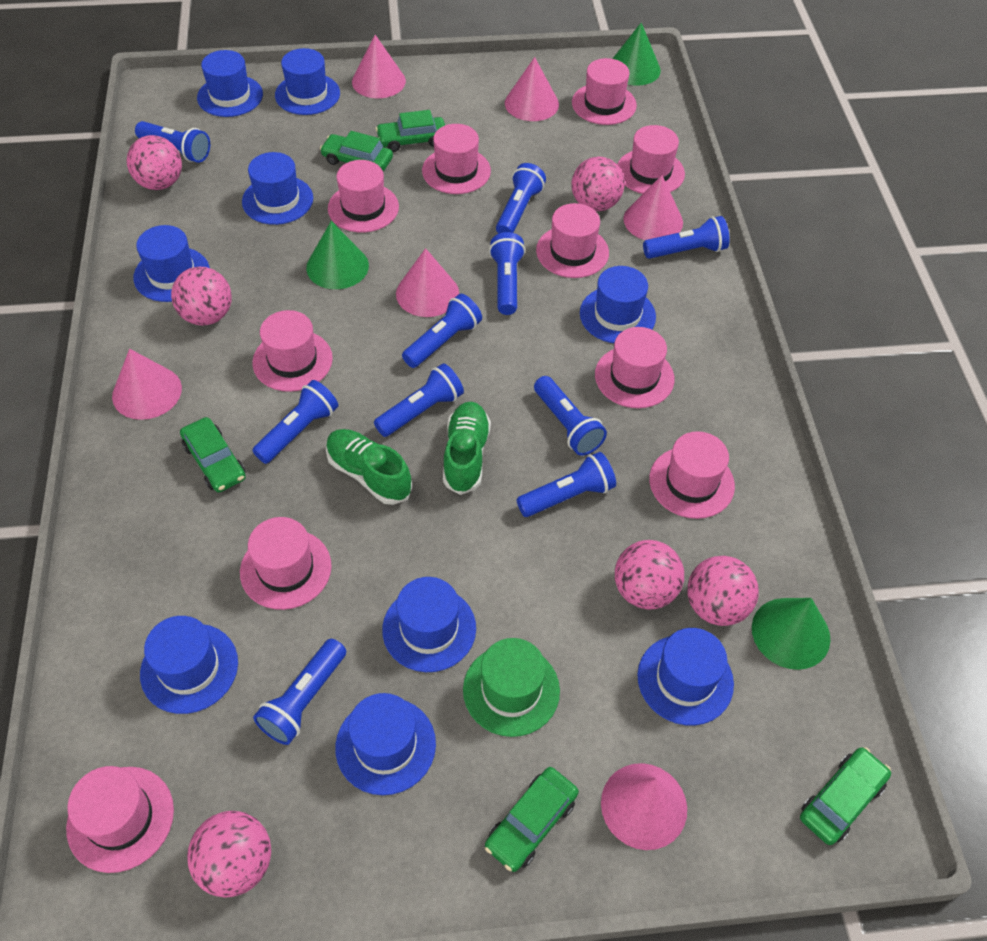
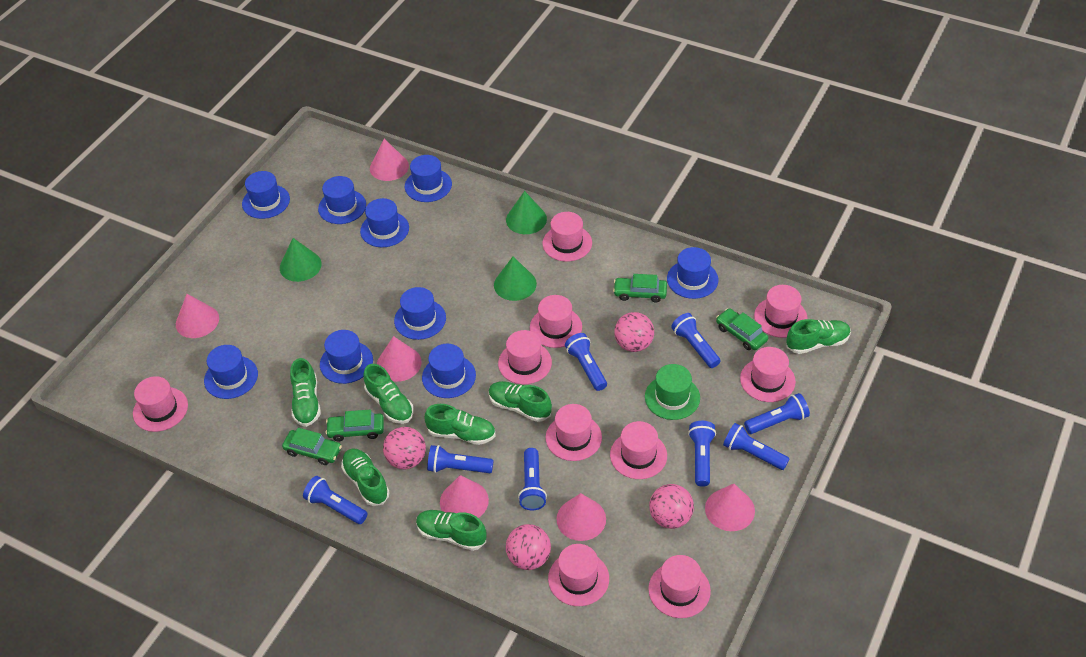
blue flashlight: 10 -> 8
green car: 5 -> 4
green shoe: 2 -> 7
pink ball: 6 -> 4

